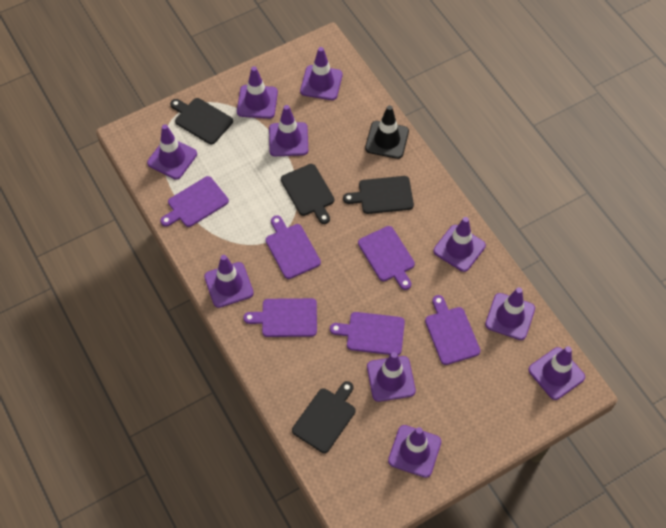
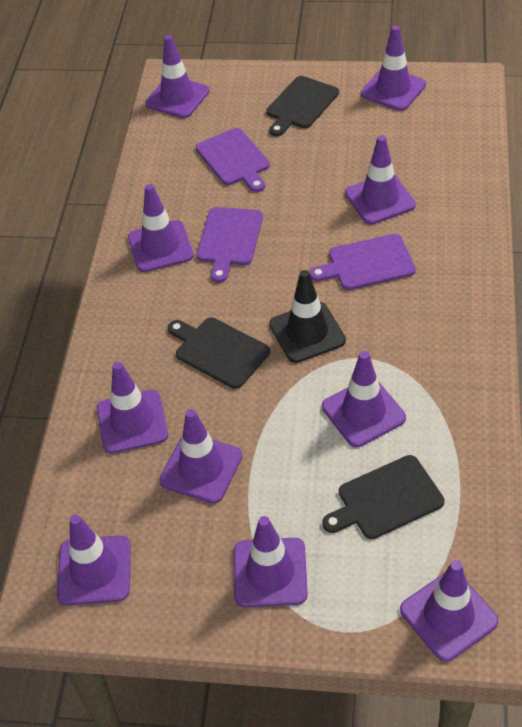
black cutting board: 4 -> 3
purple cutting board: 6 -> 3

